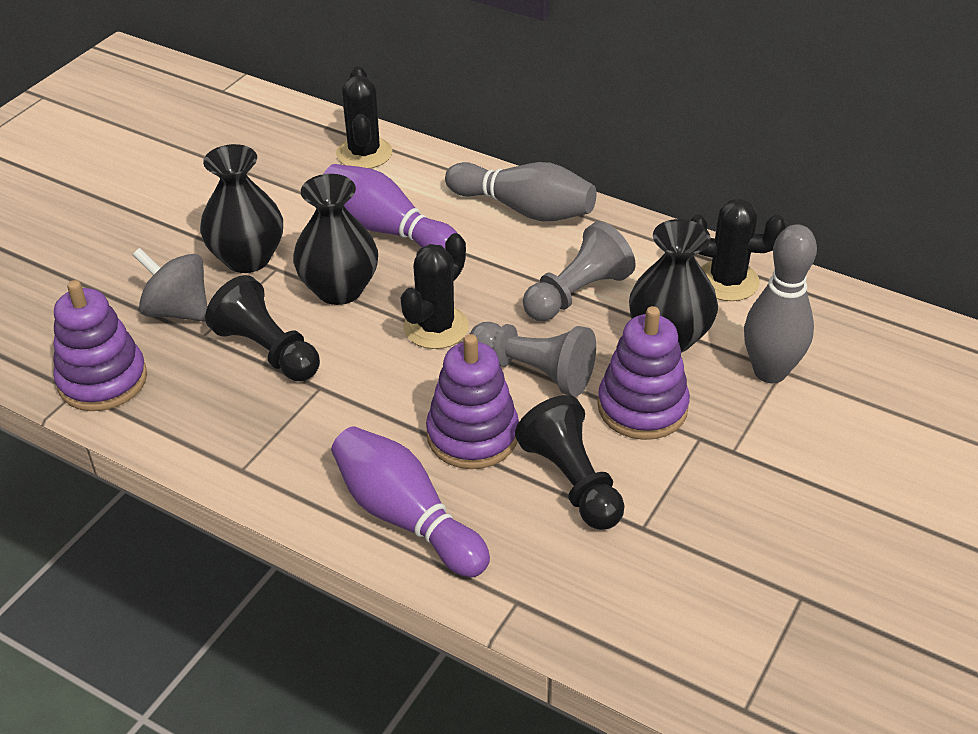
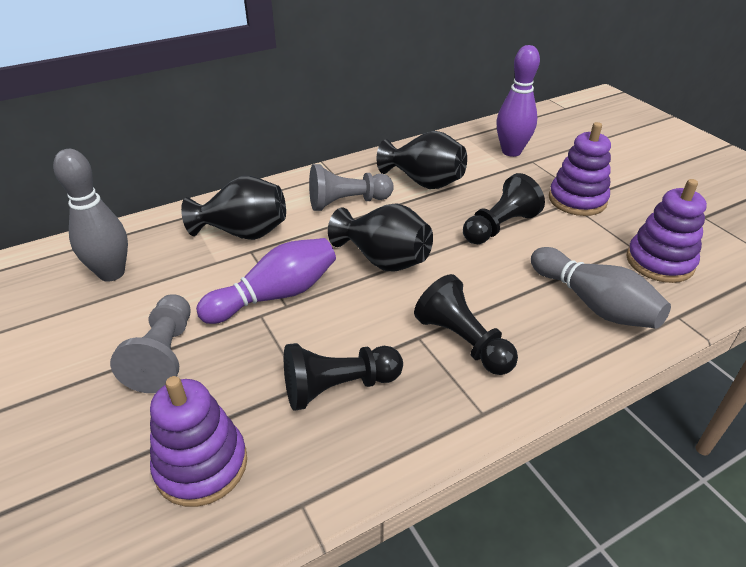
black cactus: 3 -> 0
black pawn: 2 -> 3
grey spinning top: 1 -> 0

